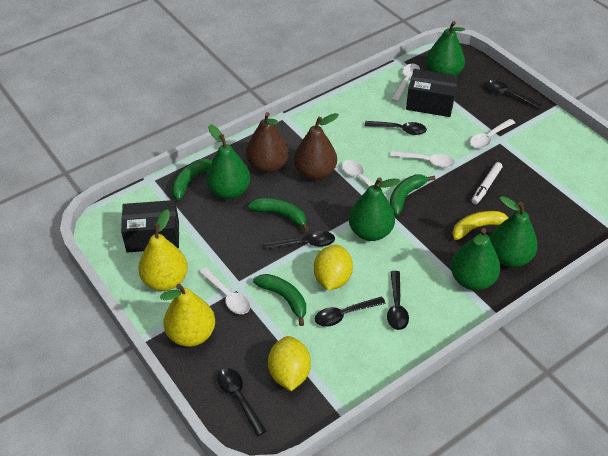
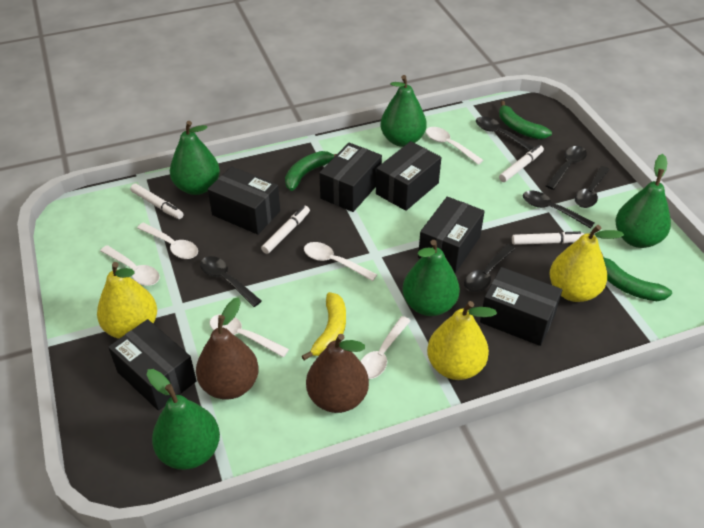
black box: 2 -> 6
green banana: 4 -> 3
white marker: 1 -> 4
white spoon: 5 -> 6
yellow lemon: 2 -> 0
yellow pear: 2 -> 3

